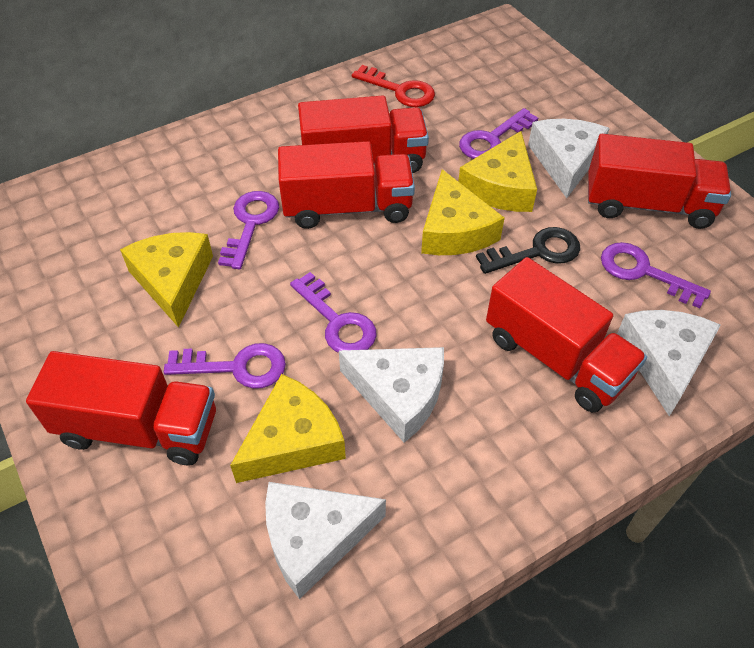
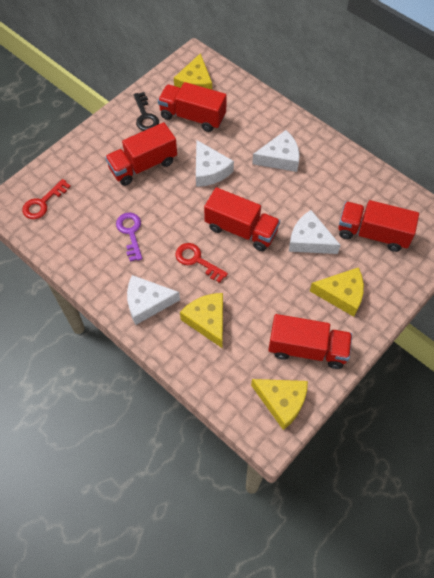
purple key: 5 -> 1
red key: 1 -> 2

